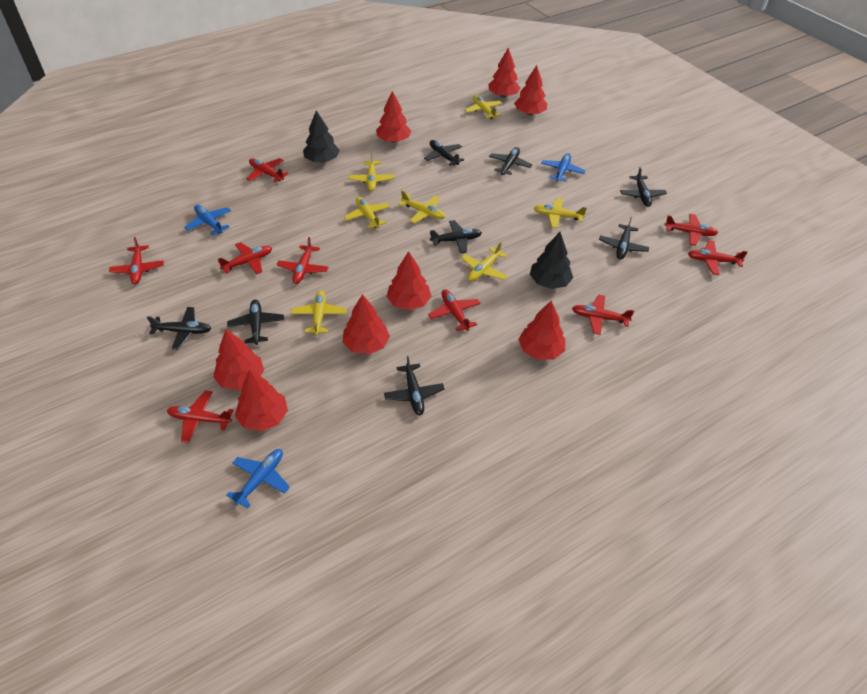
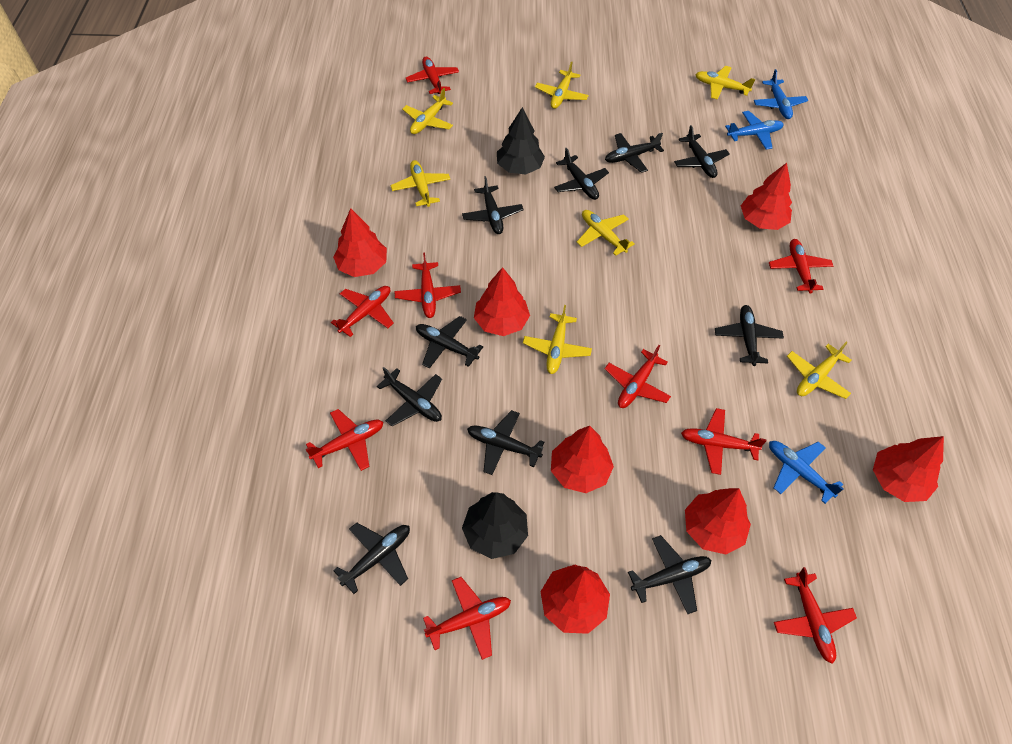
black plane: 8 -> 10
red tree: 8 -> 7

